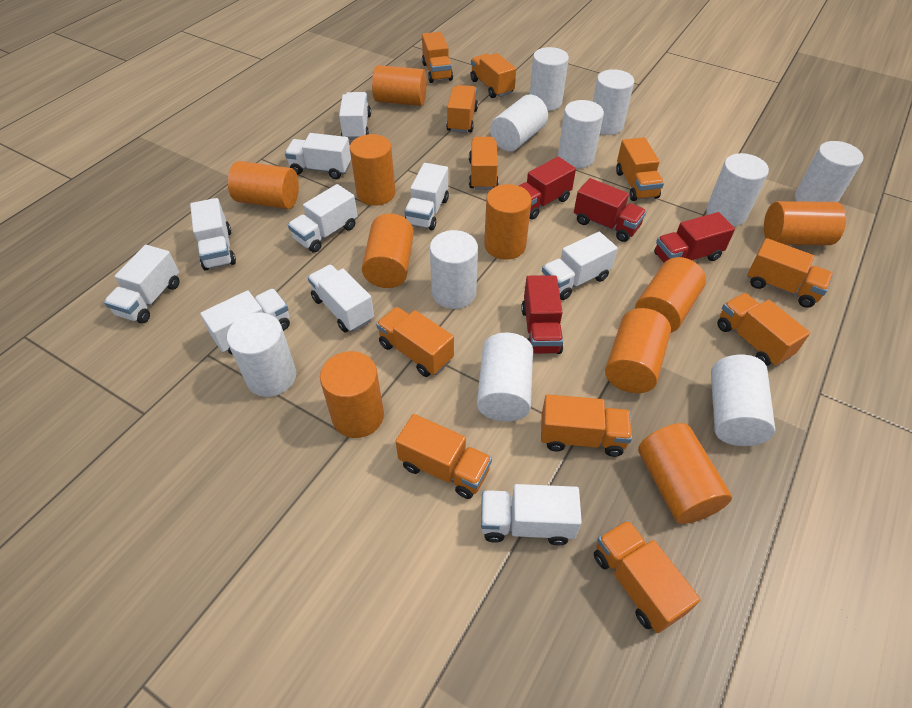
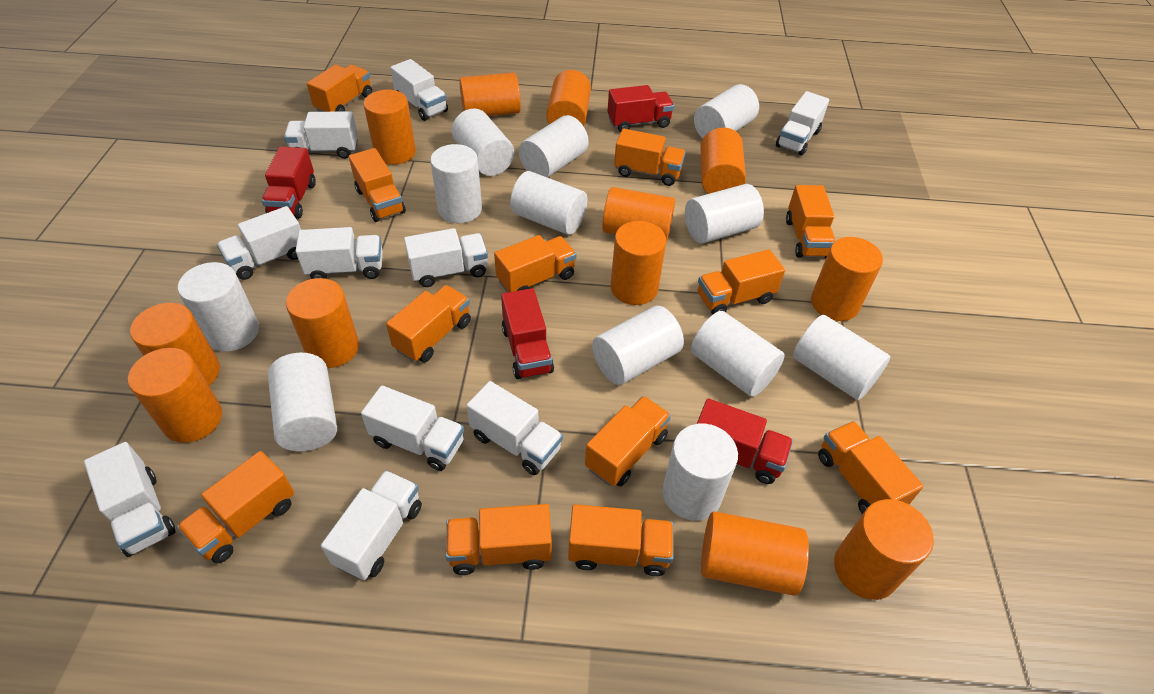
orange cylinder: 10 -> 12
orange truck: 11 -> 12
white cylinder: 10 -> 12

